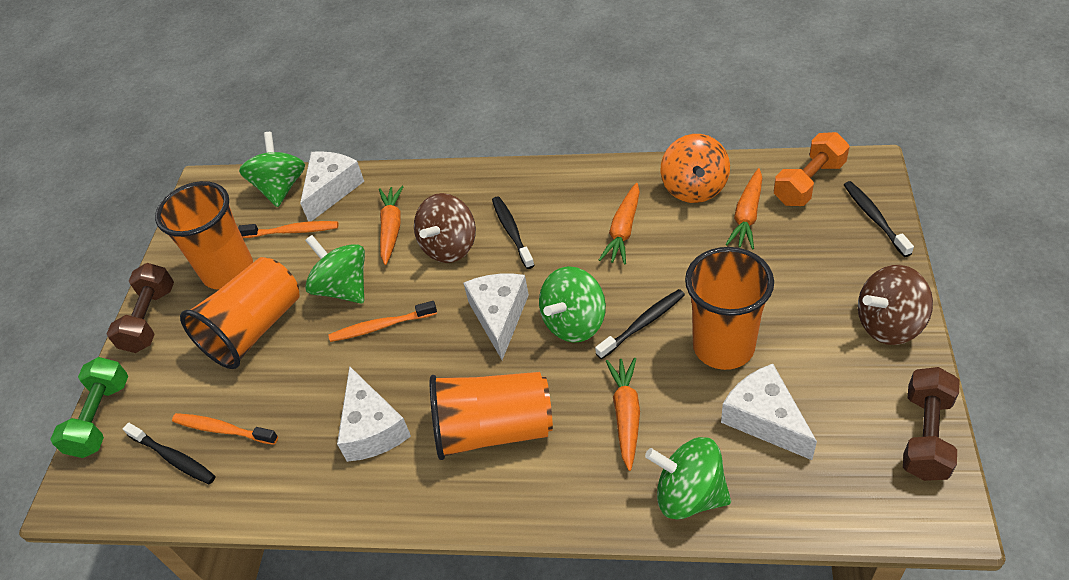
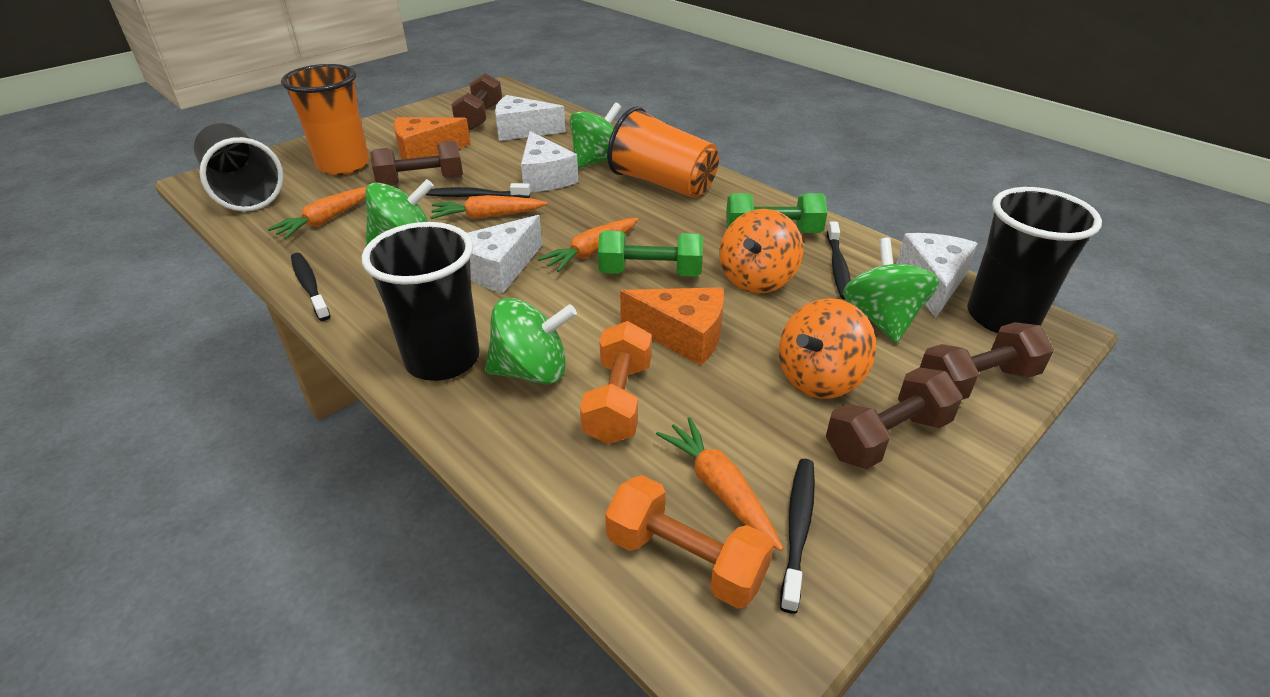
black cup: 0 -> 3
brown dumbbell: 2 -> 4
brown spinning top: 2 -> 0
green dumbbell: 1 -> 2
orange cheese: 0 -> 2
orange cup: 4 -> 2
orange dumbbell: 1 -> 2
orange spinning top: 1 -> 2
orange toothbrush: 3 -> 0

